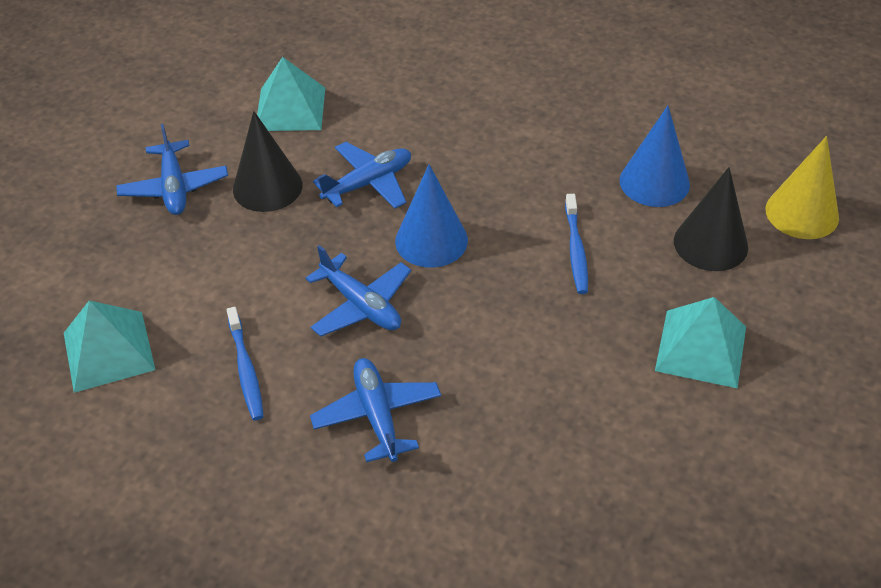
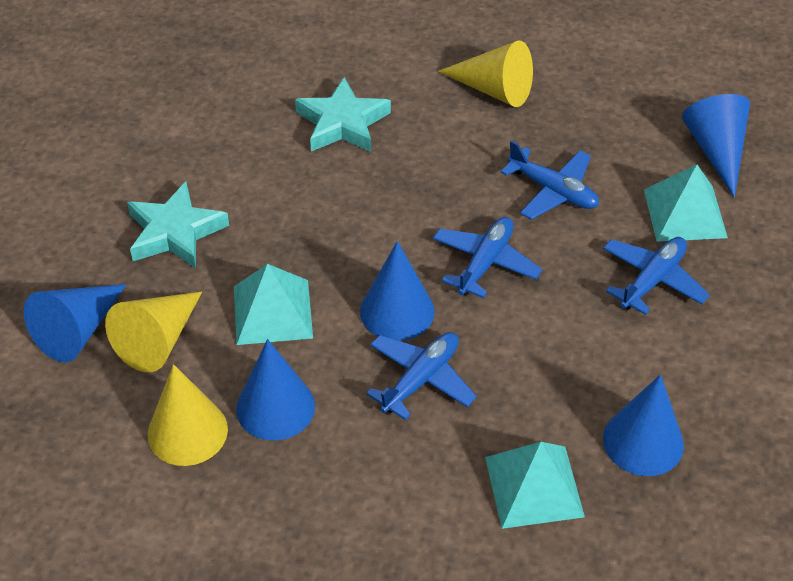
black cone: 2 -> 0
blue cone: 2 -> 5
blue toothbrush: 2 -> 0
turquoise star: 0 -> 2
yellow cone: 1 -> 3

